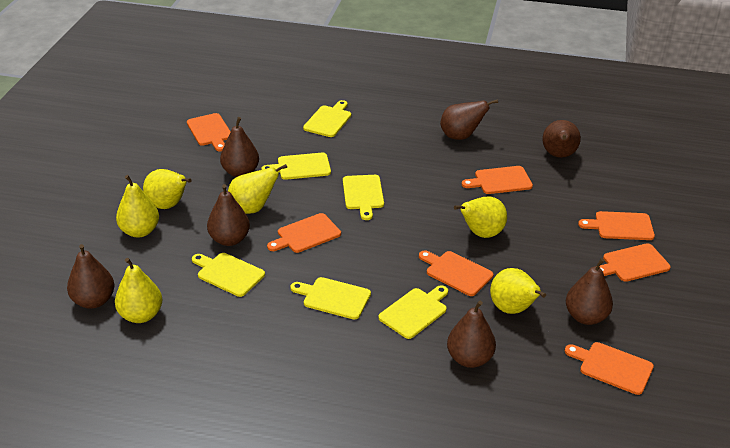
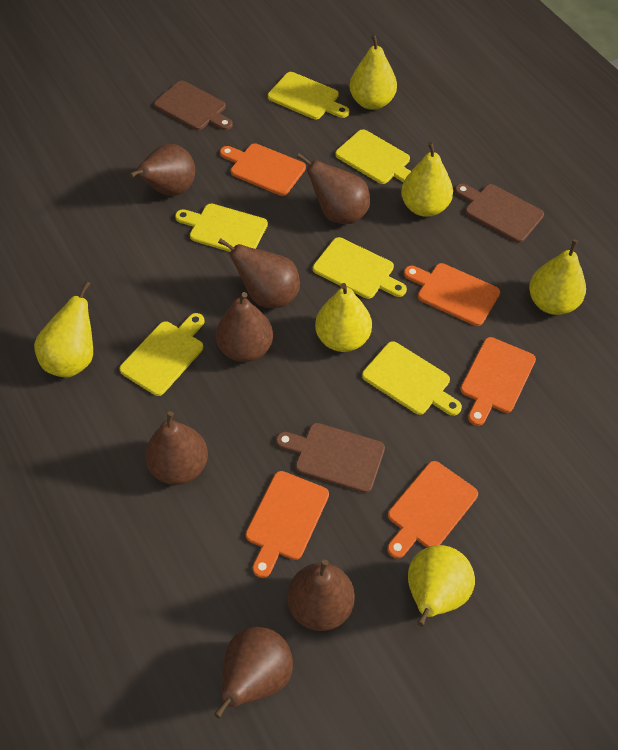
brown cutting board: 0 -> 3
orange cutting board: 7 -> 5

